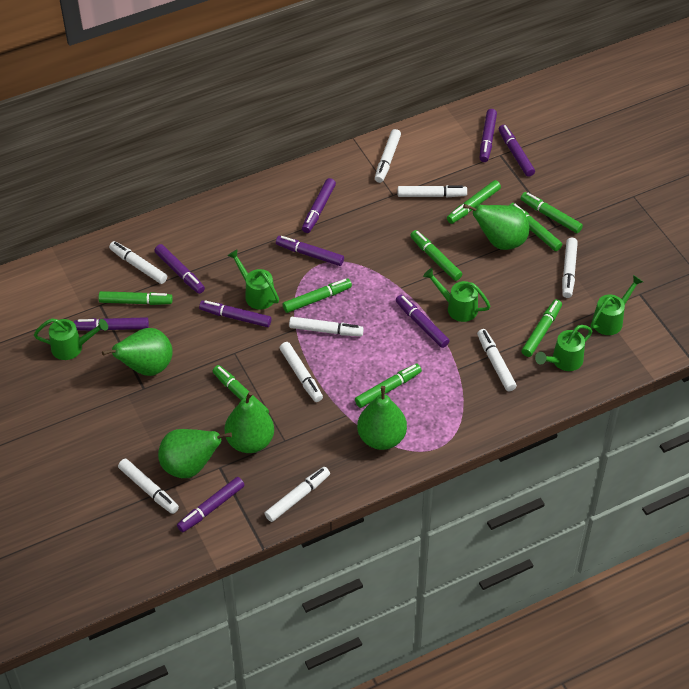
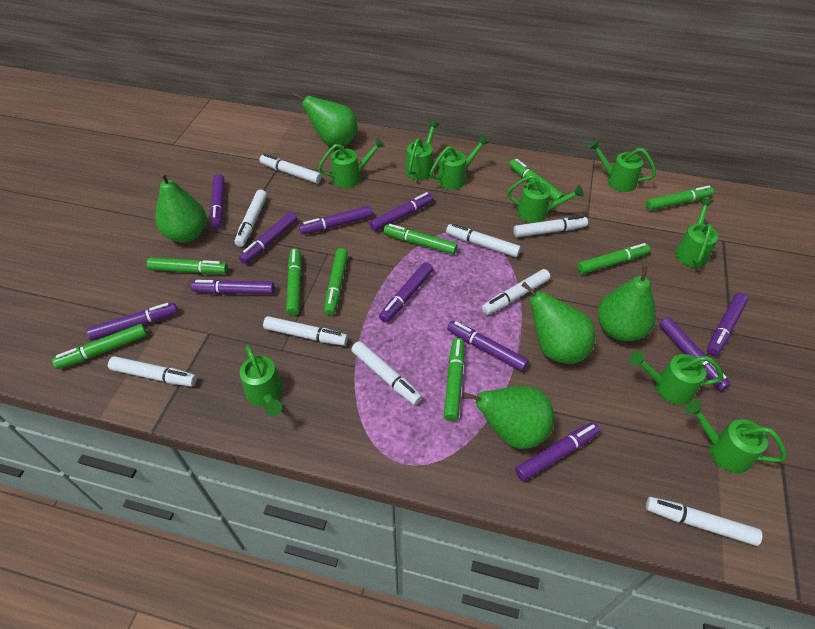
green watering can: 5 -> 9
purple marker: 9 -> 11

